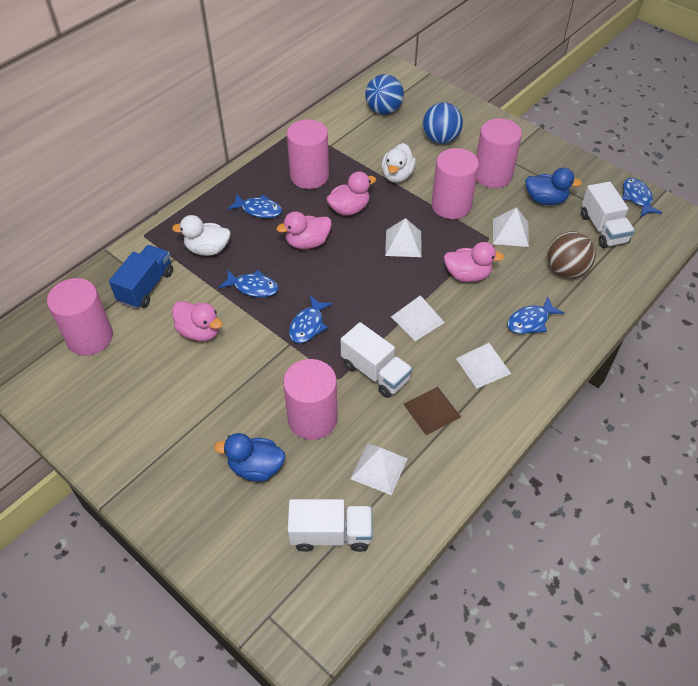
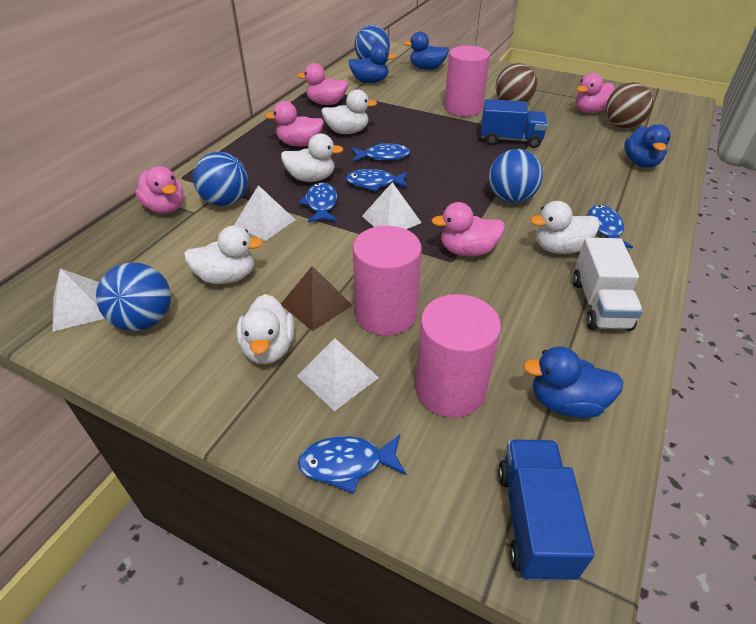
blue ball: 2 -> 4
blue duck: 2 -> 4
blue truck: 1 -> 2
brown ball: 1 -> 2
pink cylinder: 5 -> 3
pink duck: 4 -> 5
white duck: 2 -> 5
white pyramid: 5 -> 4
white truck: 3 -> 1

